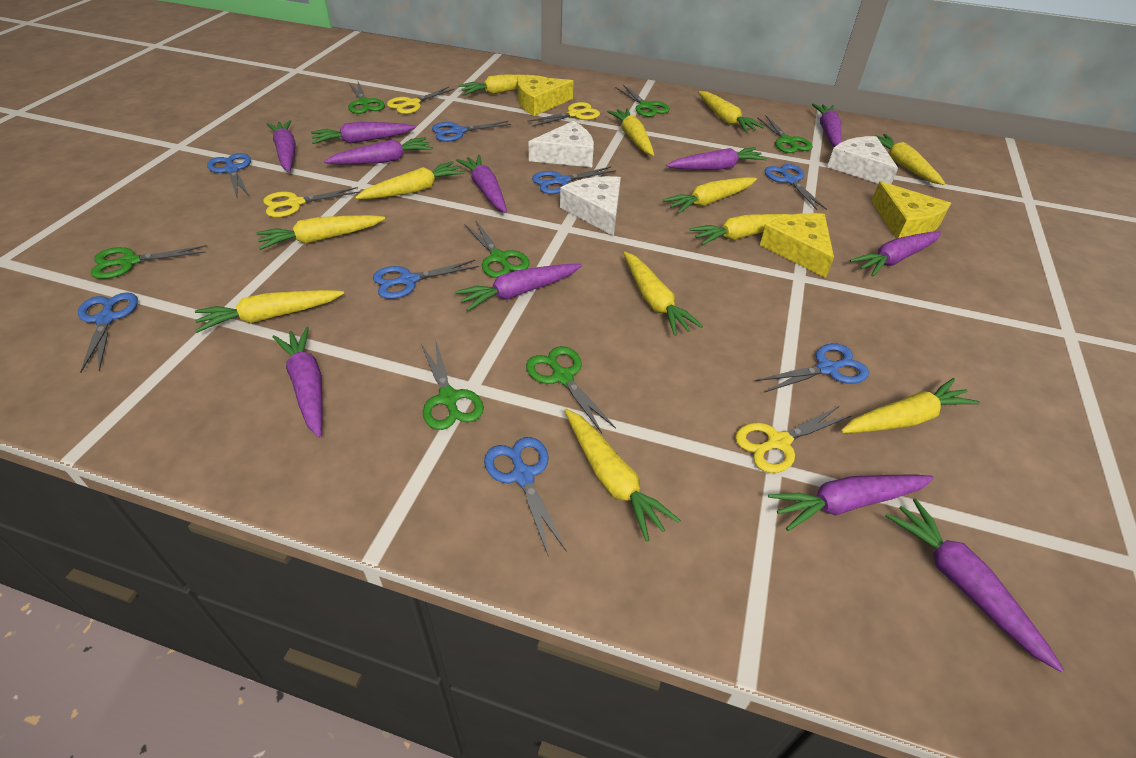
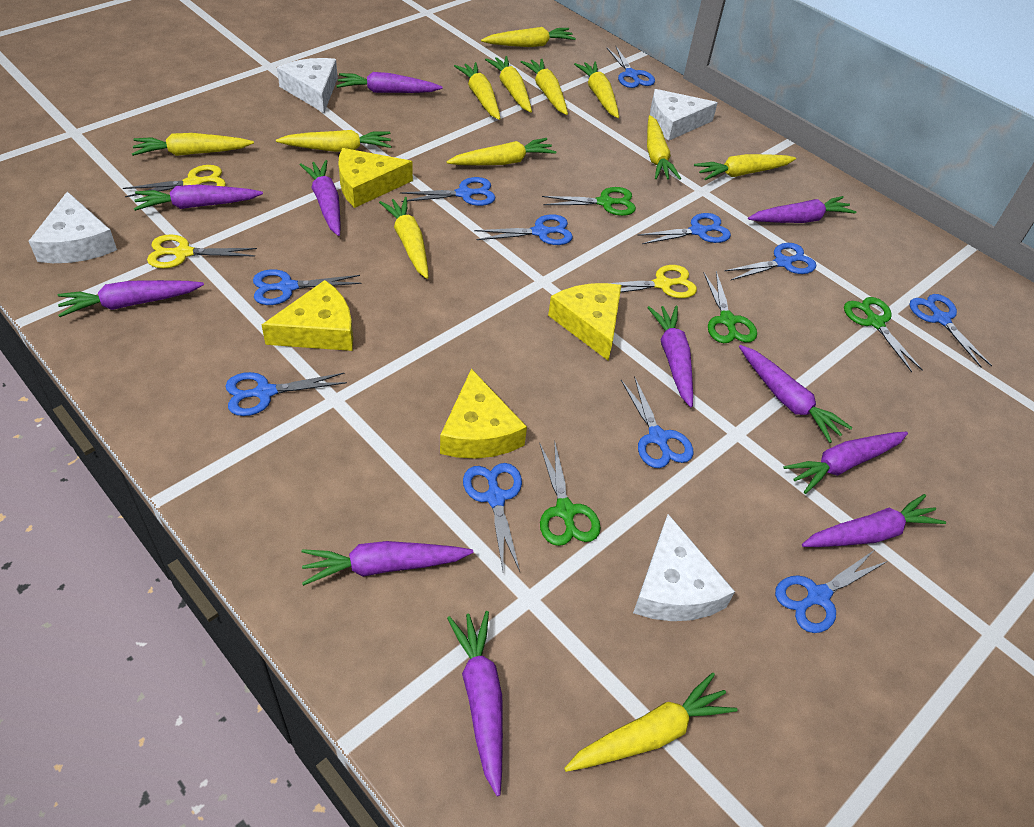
blue scissors: 8 -> 11
green scissors: 7 -> 4
white cheese: 3 -> 4
yellow cheese: 3 -> 4
yellow scissors: 4 -> 3

